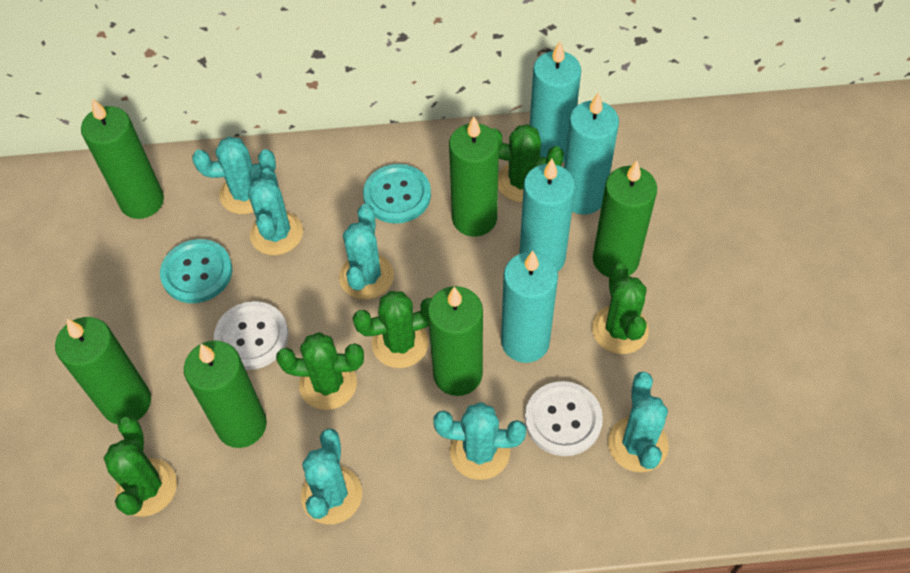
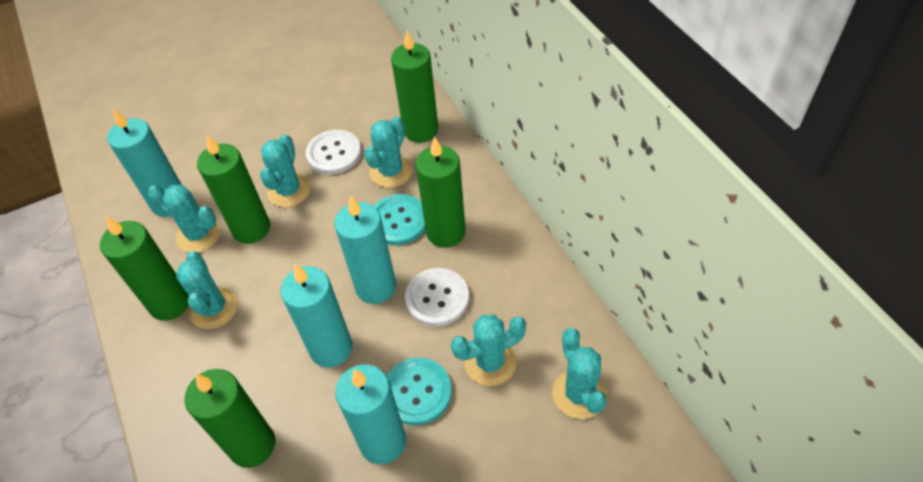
green cactus: 5 -> 0
green candle: 6 -> 5

